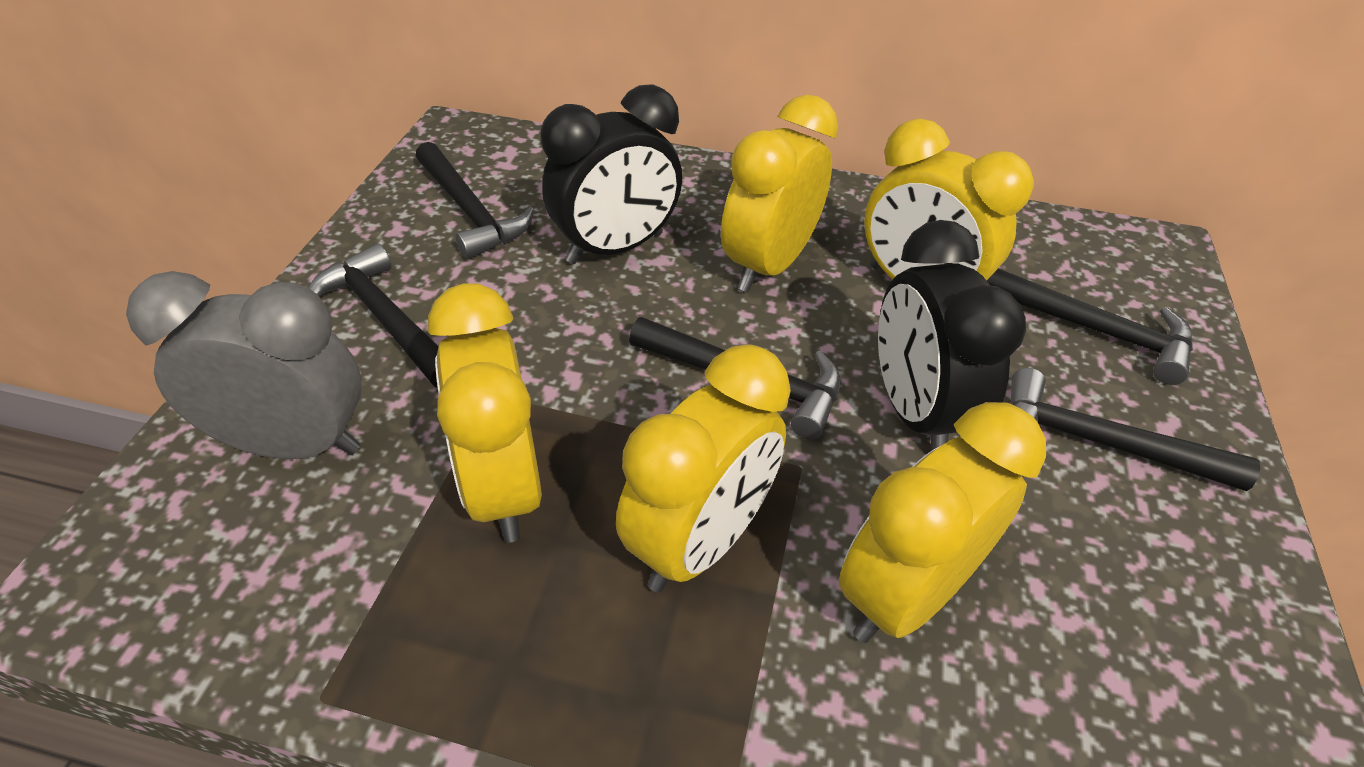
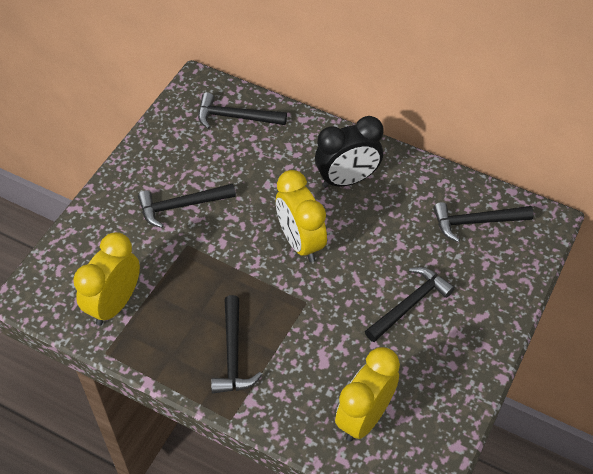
black clock: 2 -> 1
grey clock: 1 -> 0
yellow clock: 5 -> 3

